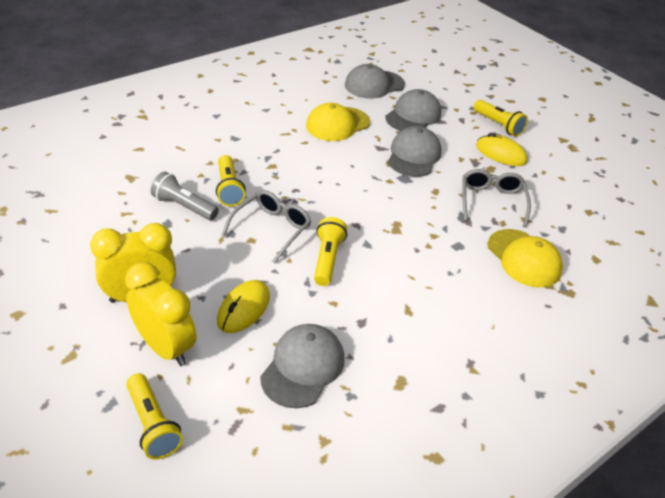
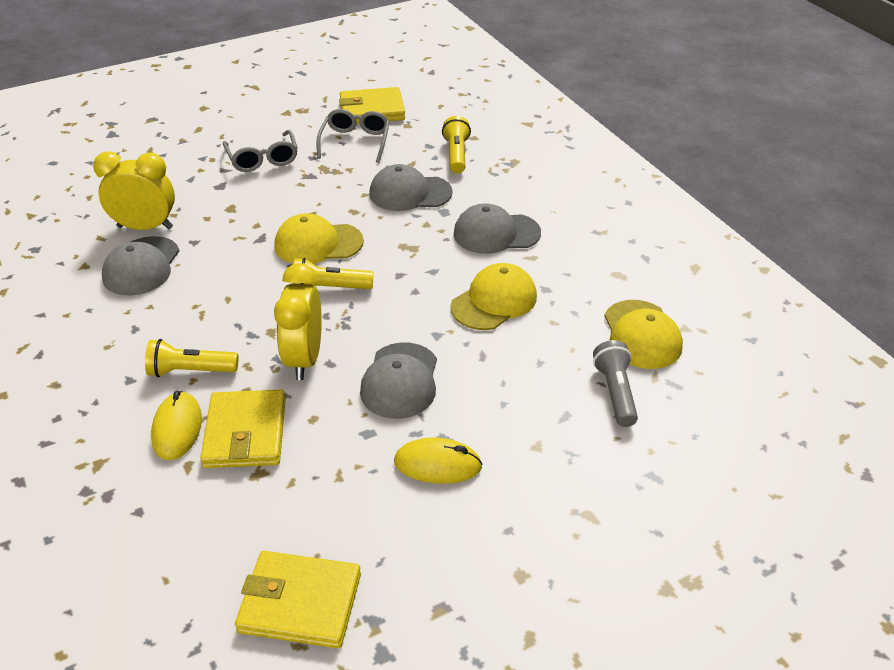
yellow cap: 2 -> 3
yellow flashlight: 4 -> 3
yellow wallet: 0 -> 3

